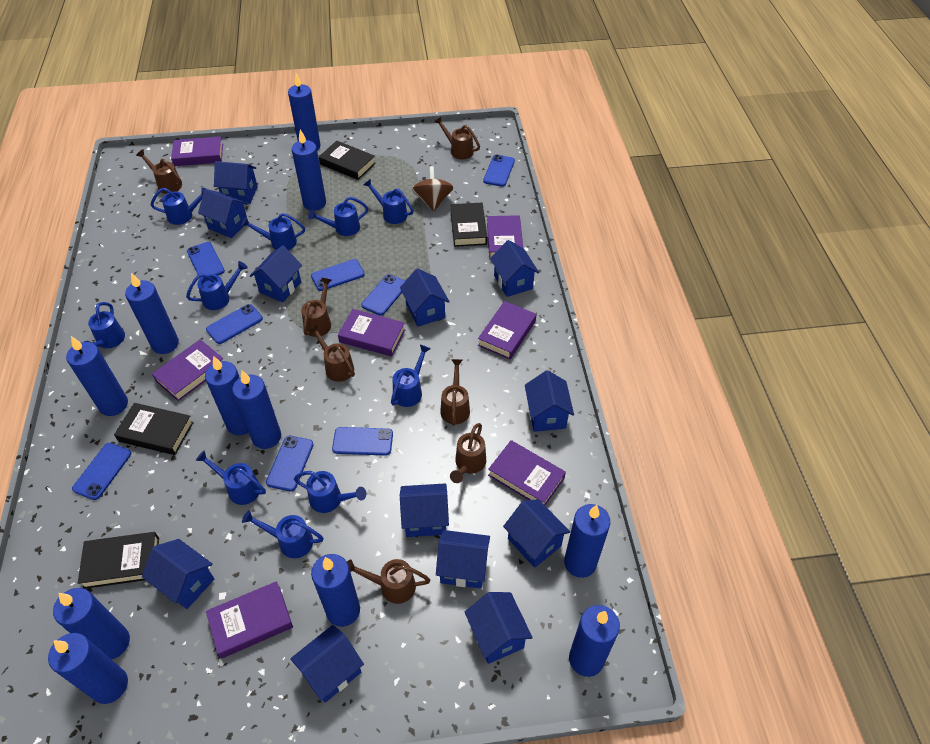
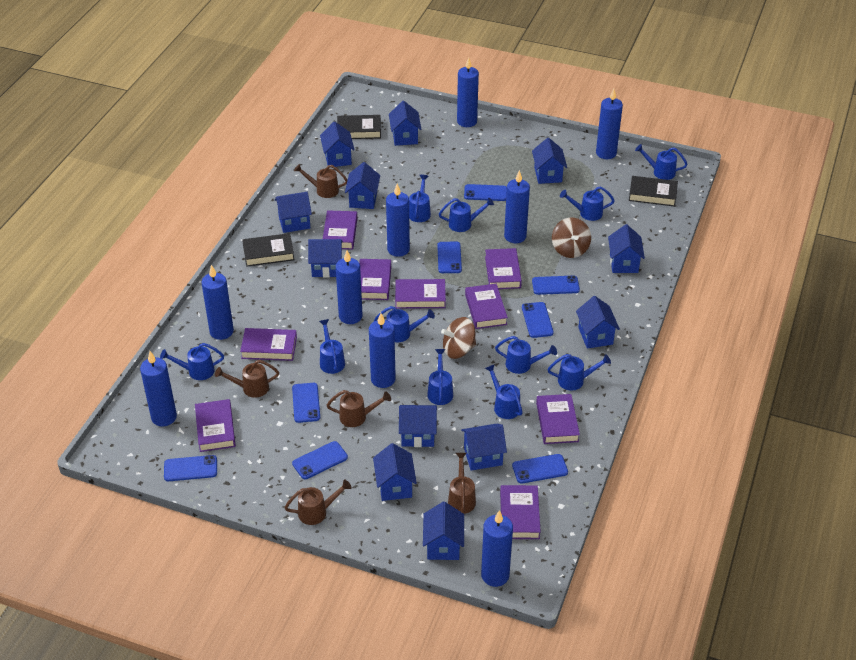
black book: 4 -> 3
blue candle: 11 -> 9
blue watering can: 10 -> 11
brown spinning top: 1 -> 2
brown watering can: 7 -> 5
purple book: 7 -> 9

